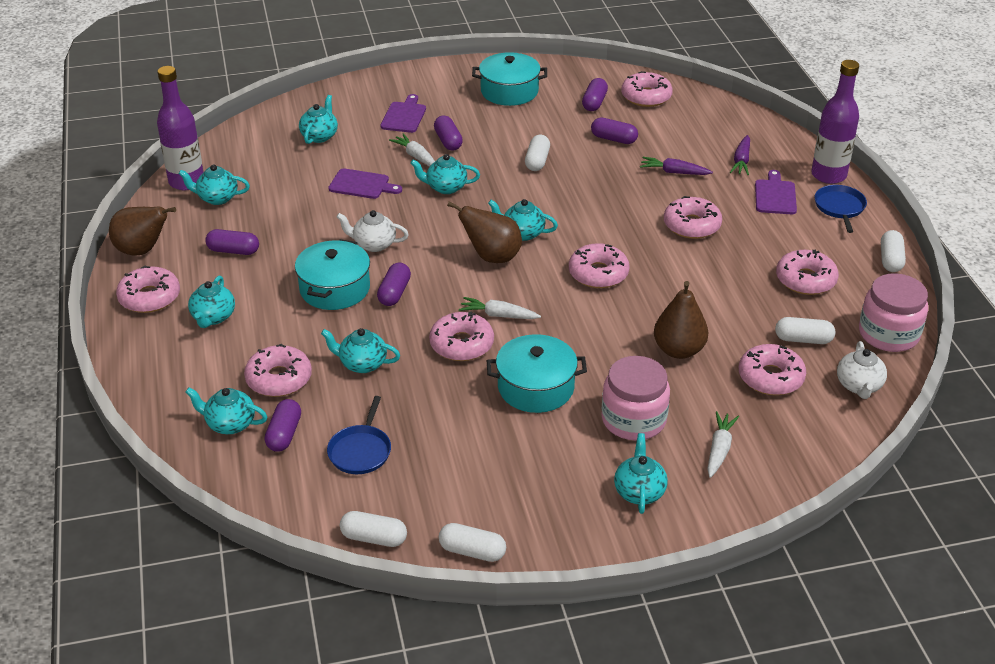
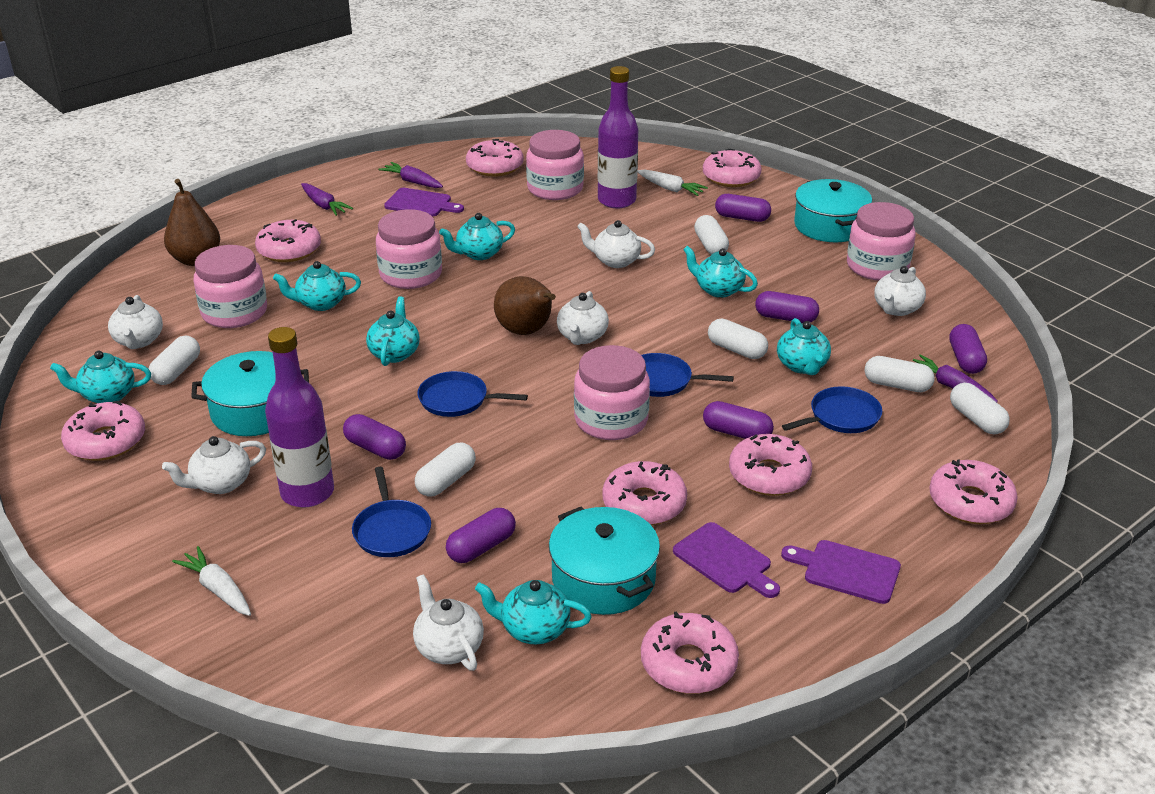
blue pan: 2 -> 4
brown pear: 3 -> 2
pink jar: 2 -> 5
purple carrot: 2 -> 3
turquoise teapot: 8 -> 7
white capsule: 5 -> 6
white carrot: 3 -> 2
white teapot: 2 -> 6

